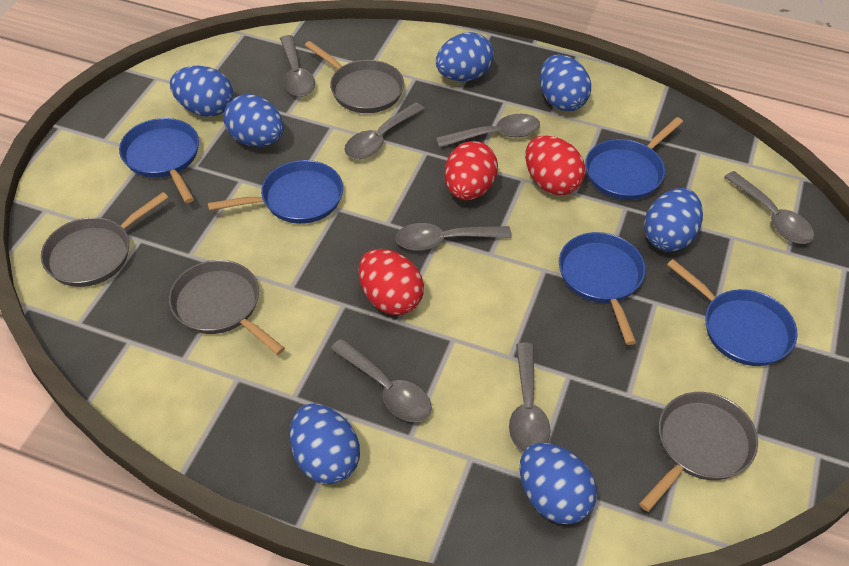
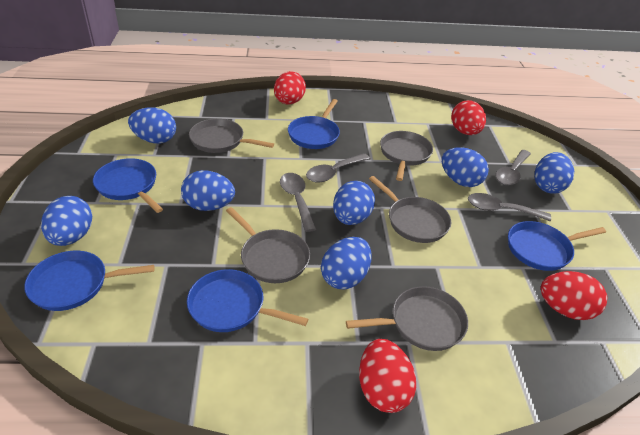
grey pan: 4 -> 5
grey spoon: 7 -> 4
red egg: 3 -> 4

